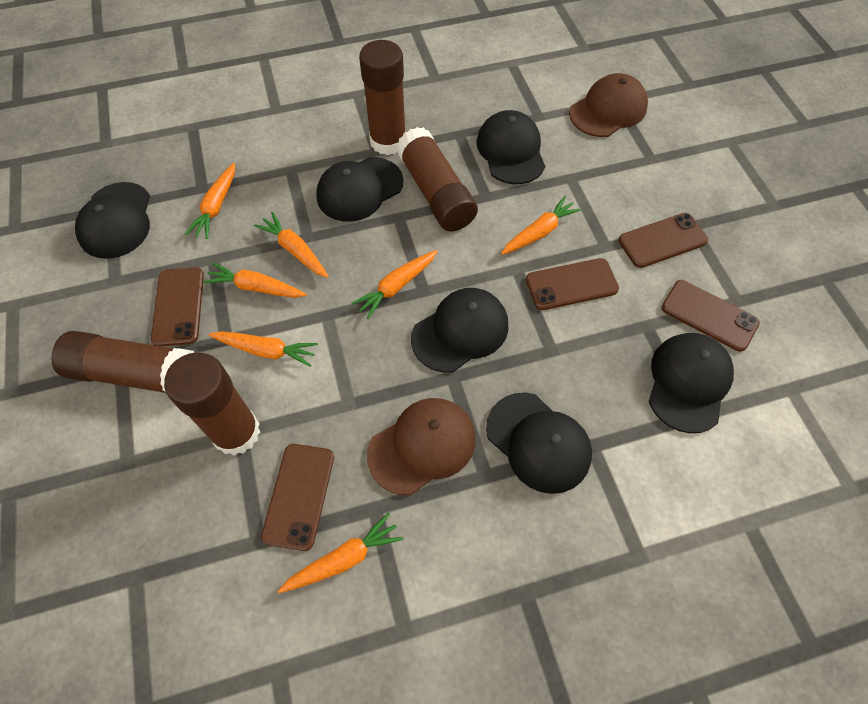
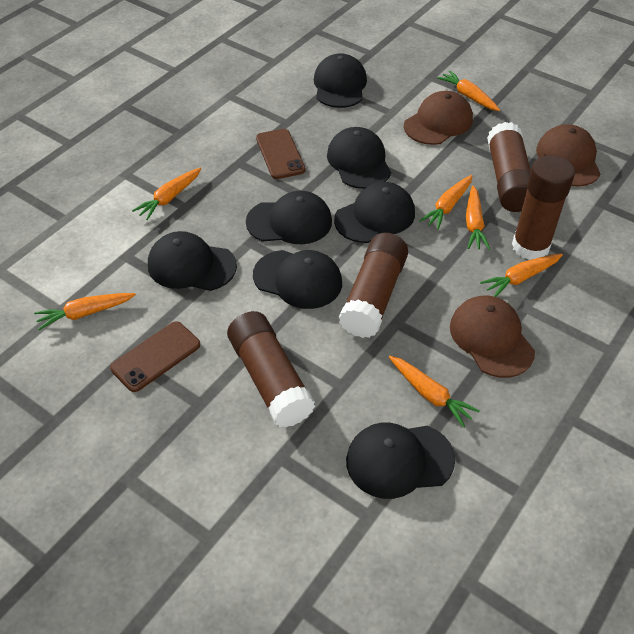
black cap: 6 -> 7
brown cap: 2 -> 3
brown phone: 5 -> 2

